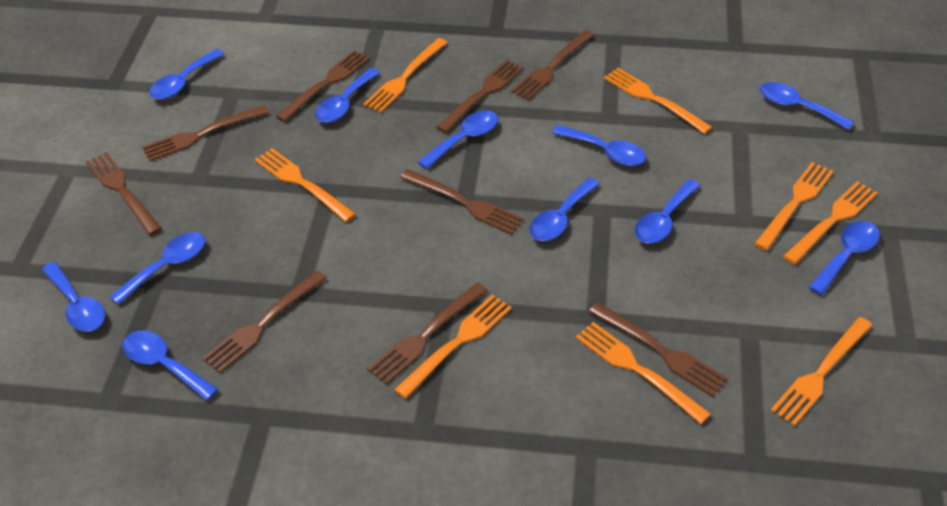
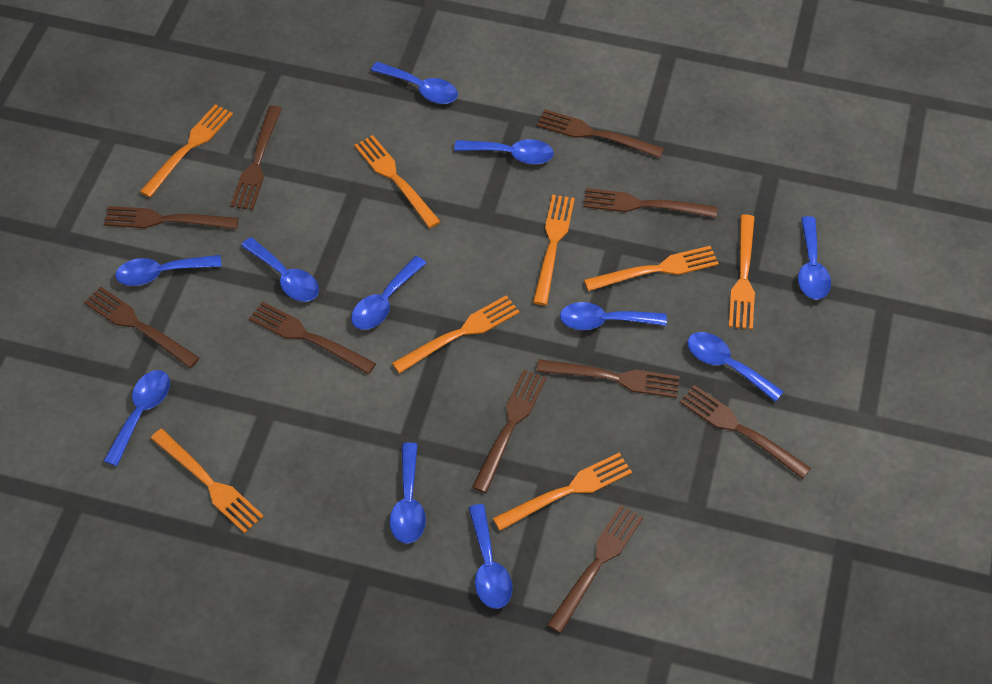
brown fork: 9 -> 10

